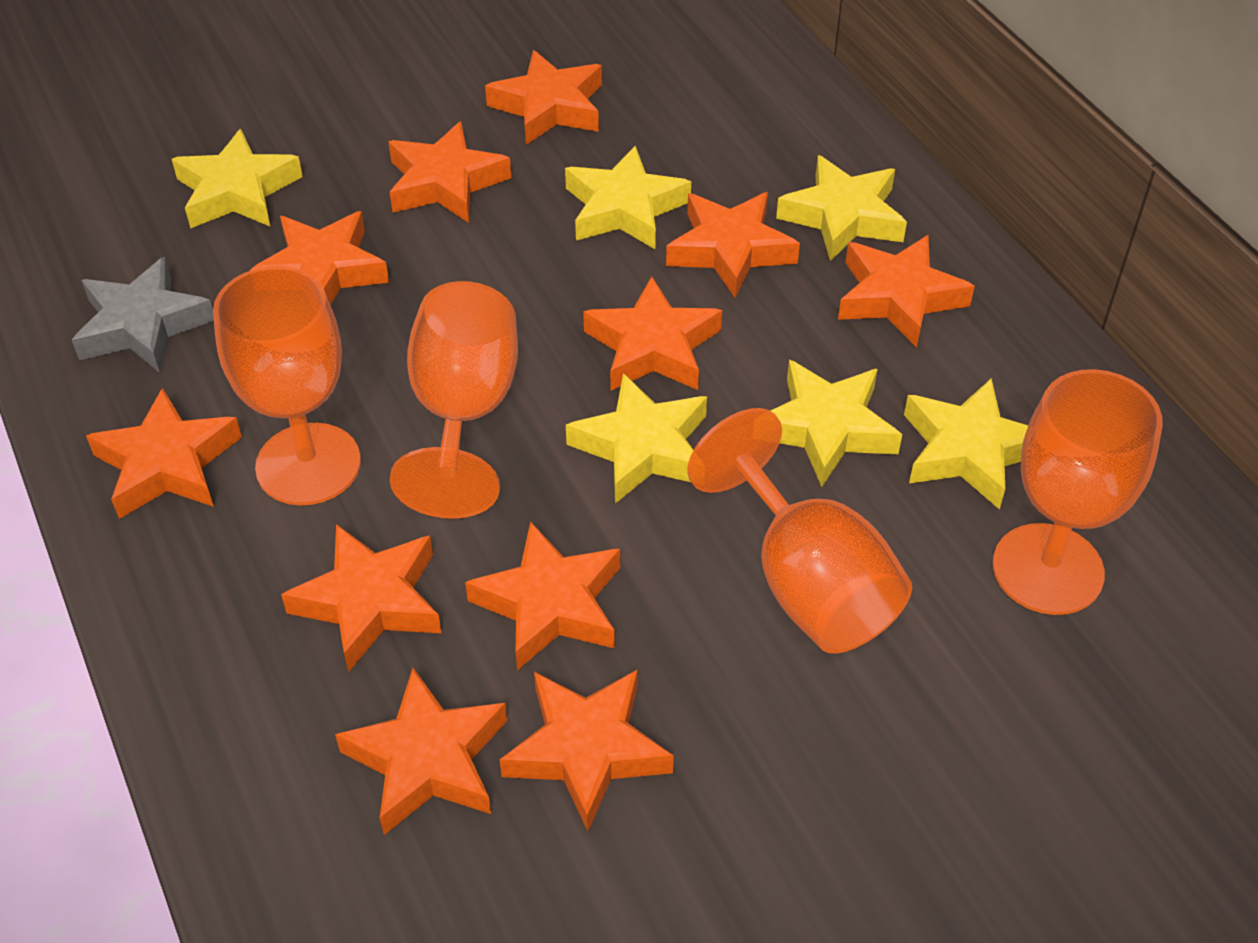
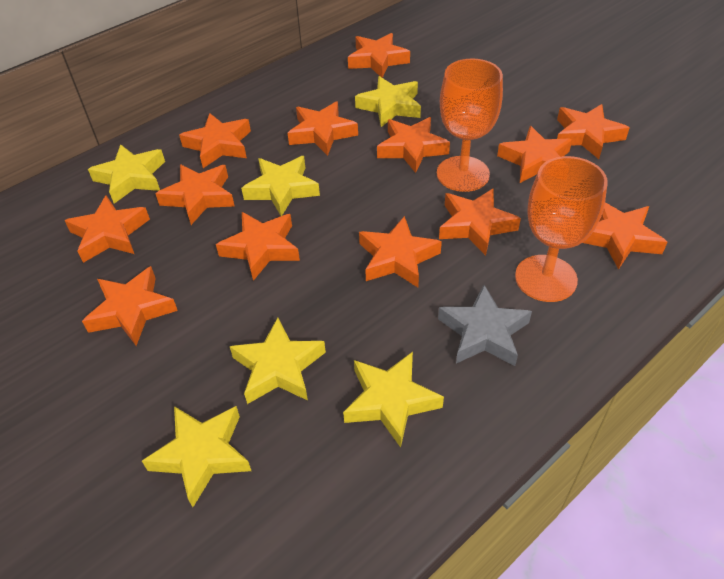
orange goblet: 4 -> 2
orange star: 11 -> 13

